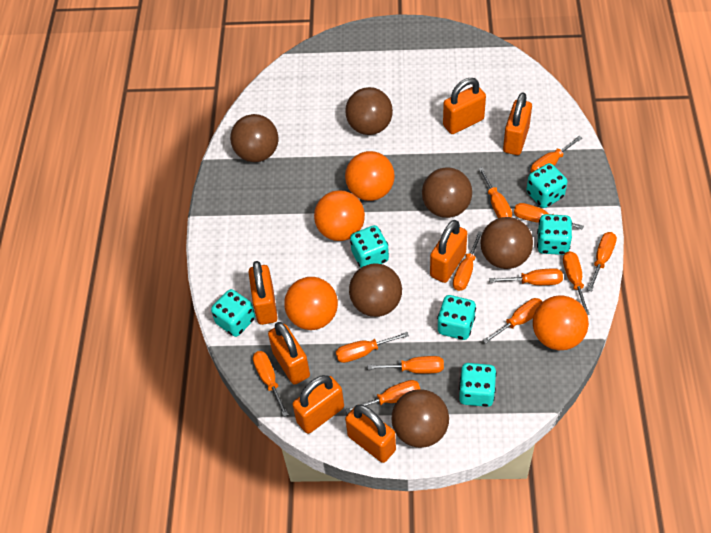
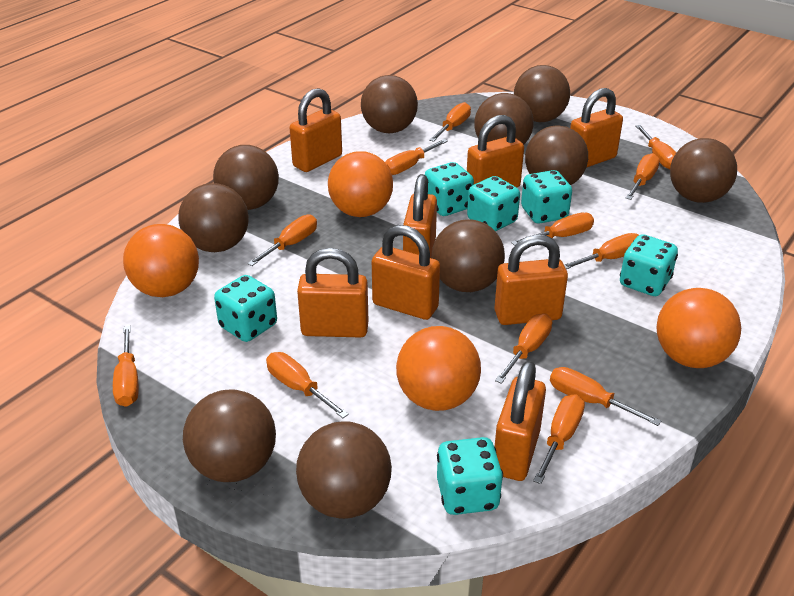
brown ball: 6 -> 10
orange padlock: 7 -> 8

